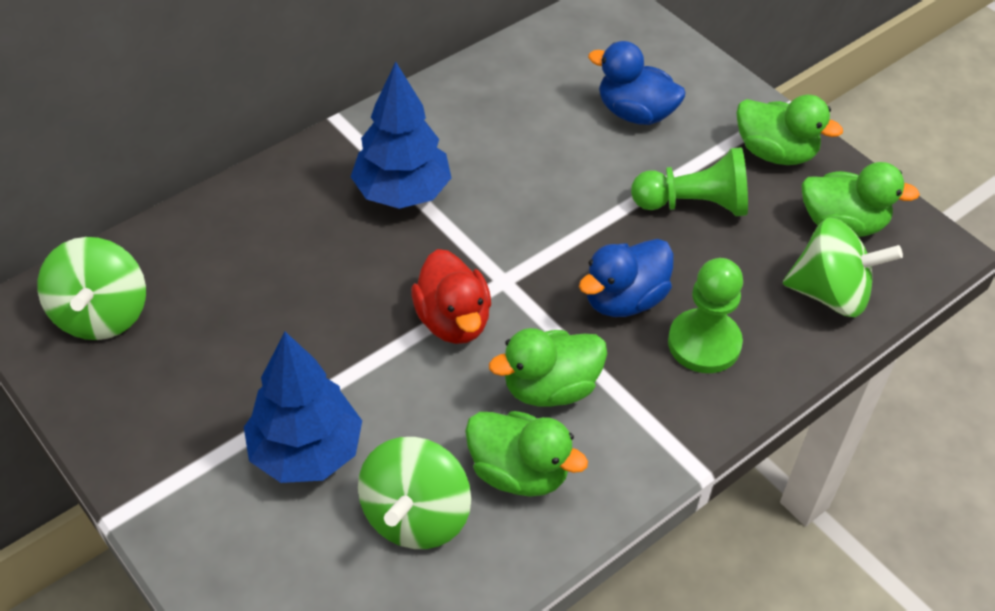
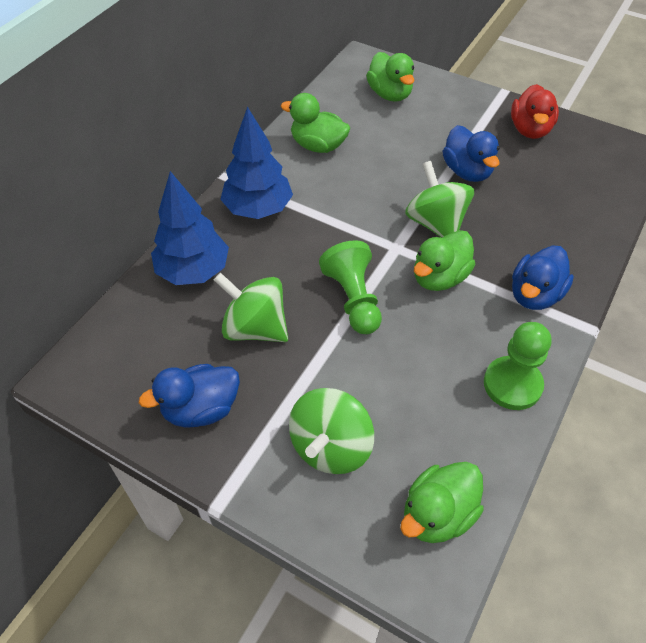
blue duck: 2 -> 3

